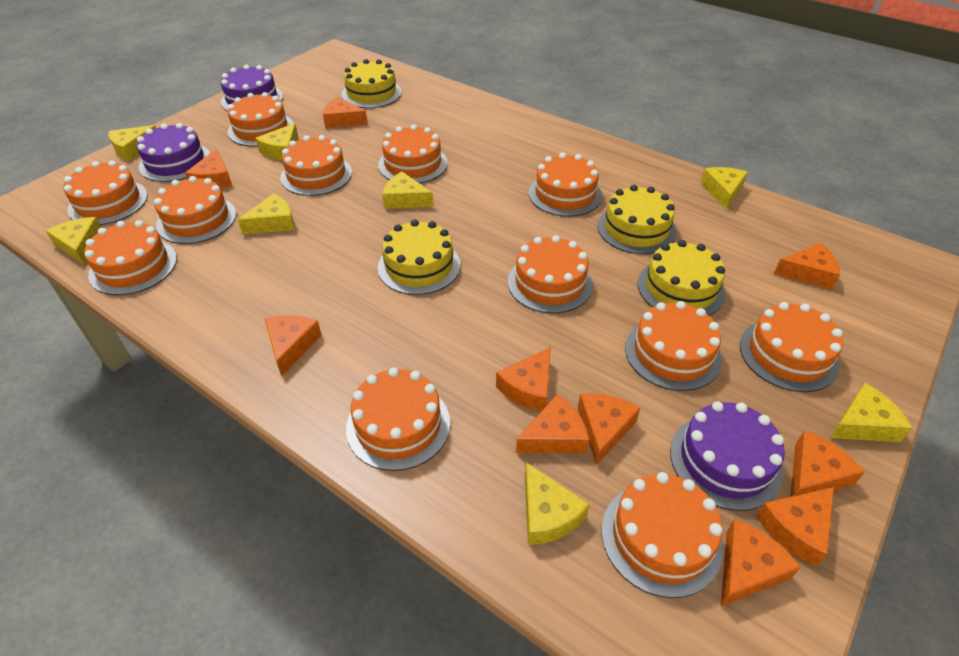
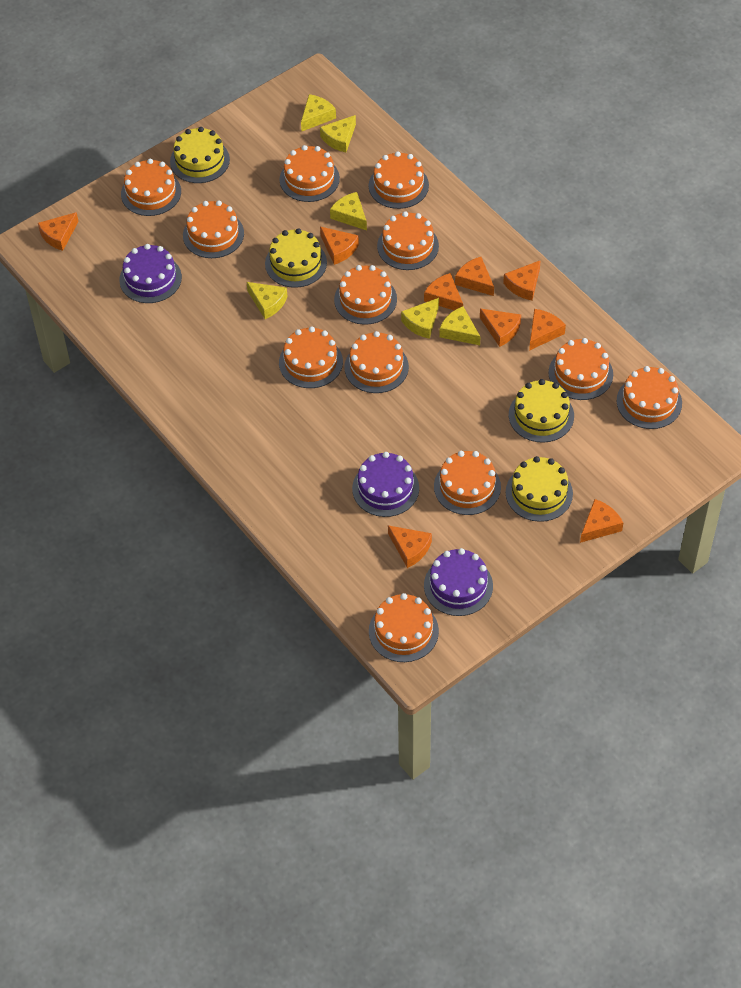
orange cheese: 10 -> 9
yellow cheese: 8 -> 6

